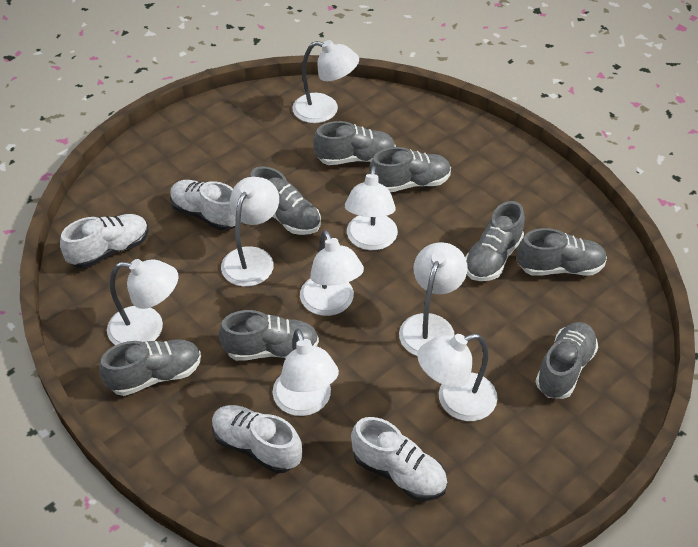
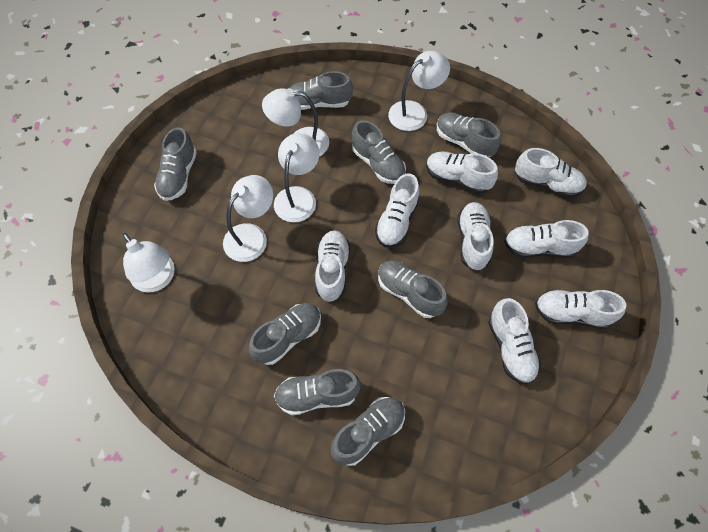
white lamp: 8 -> 5
white shoe: 4 -> 8

